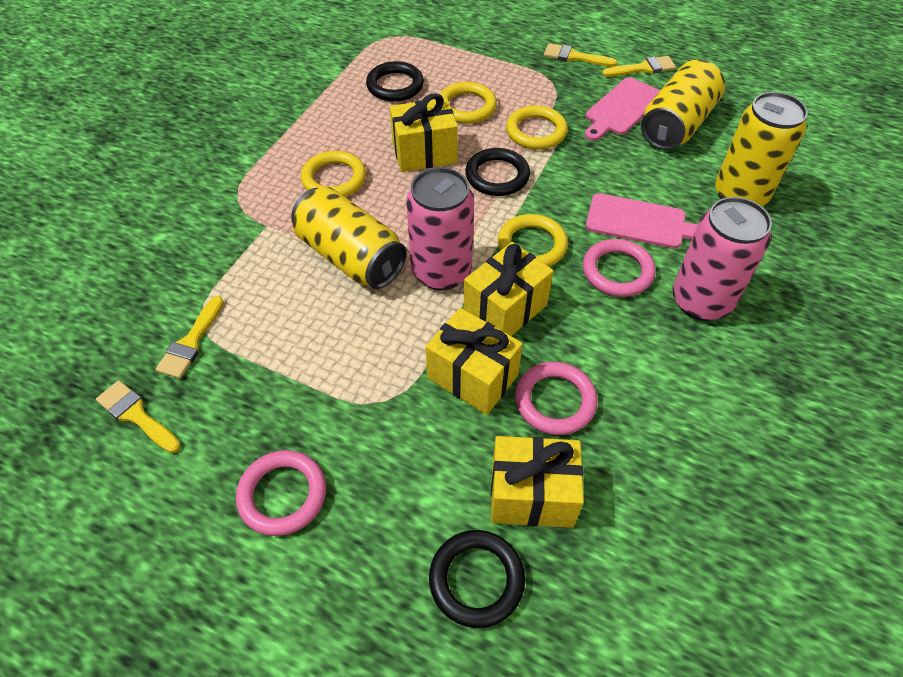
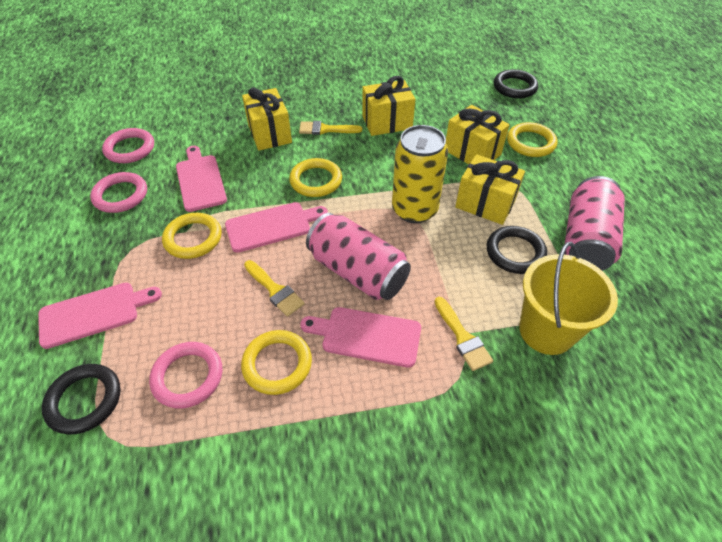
pink cutting board: 2 -> 4
yellow brush: 4 -> 3
yellow bucket: 0 -> 1
yellow can: 3 -> 1

